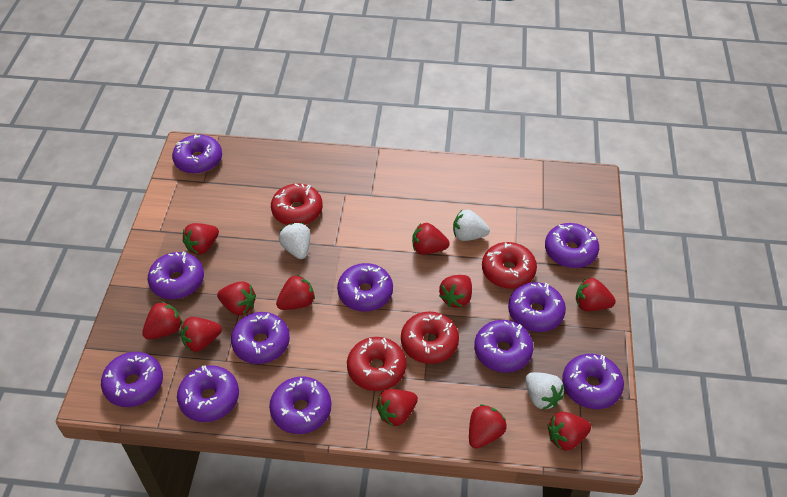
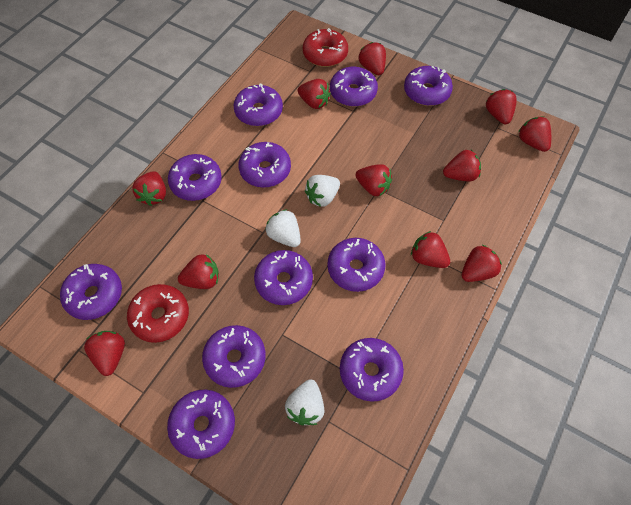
red donut: 4 -> 2

